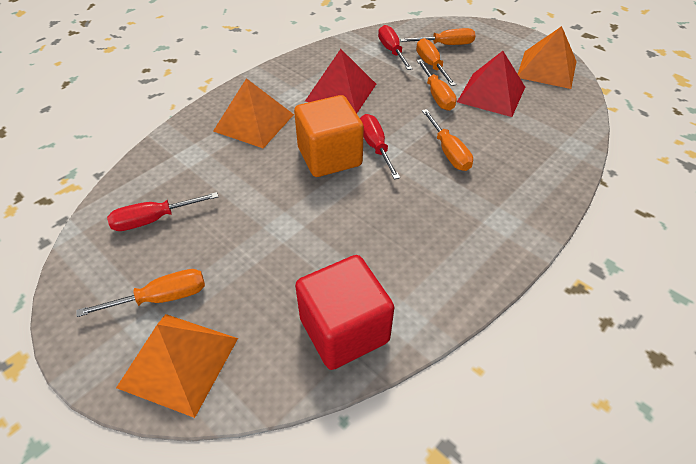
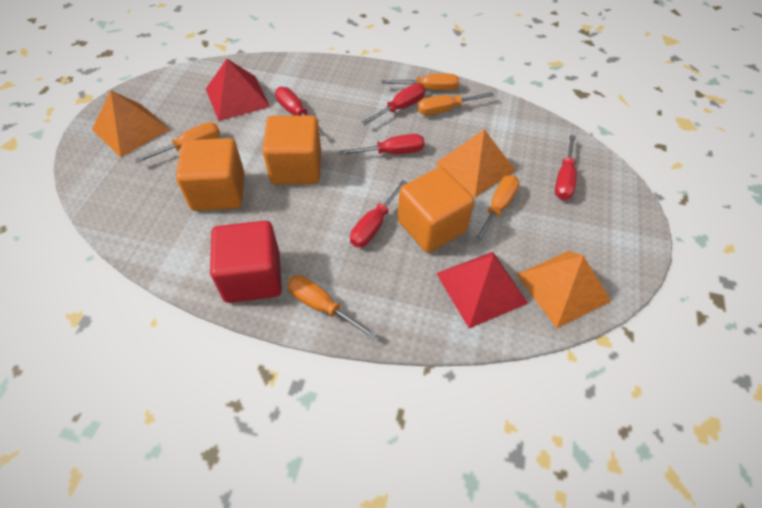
orange cube: 1 -> 3
red screwdriver: 3 -> 5

